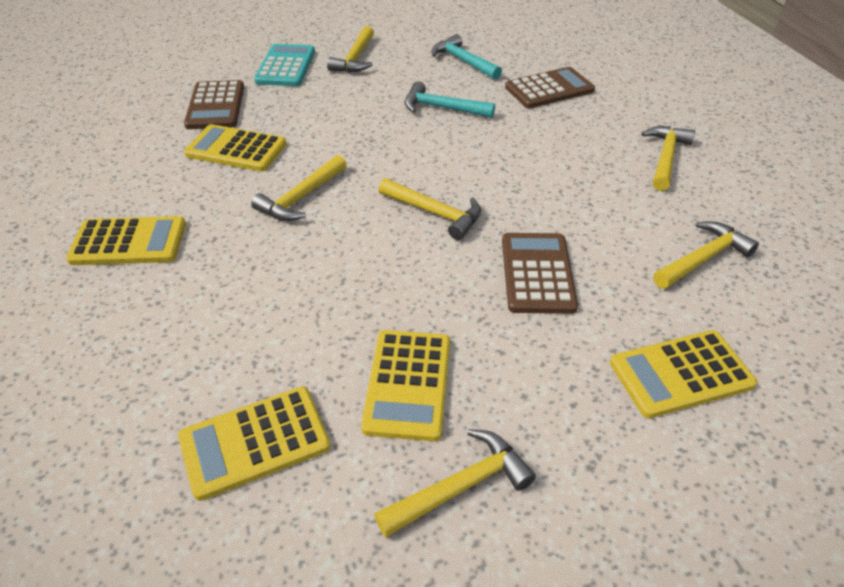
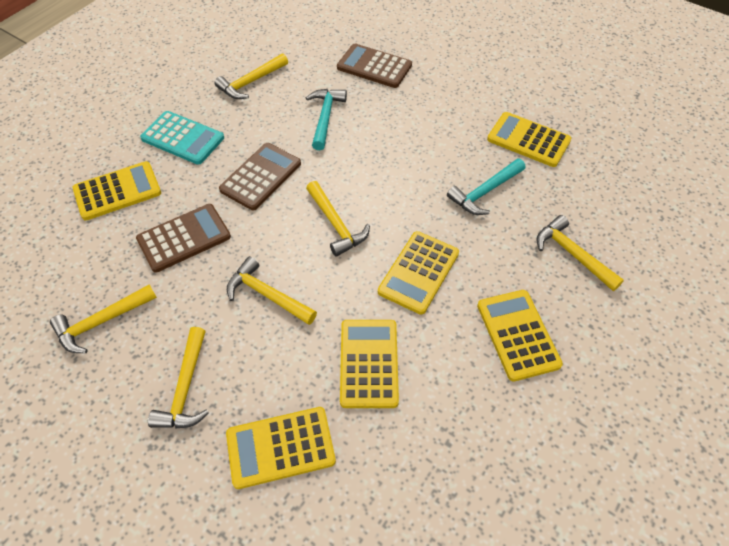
yellow calculator: 5 -> 6

